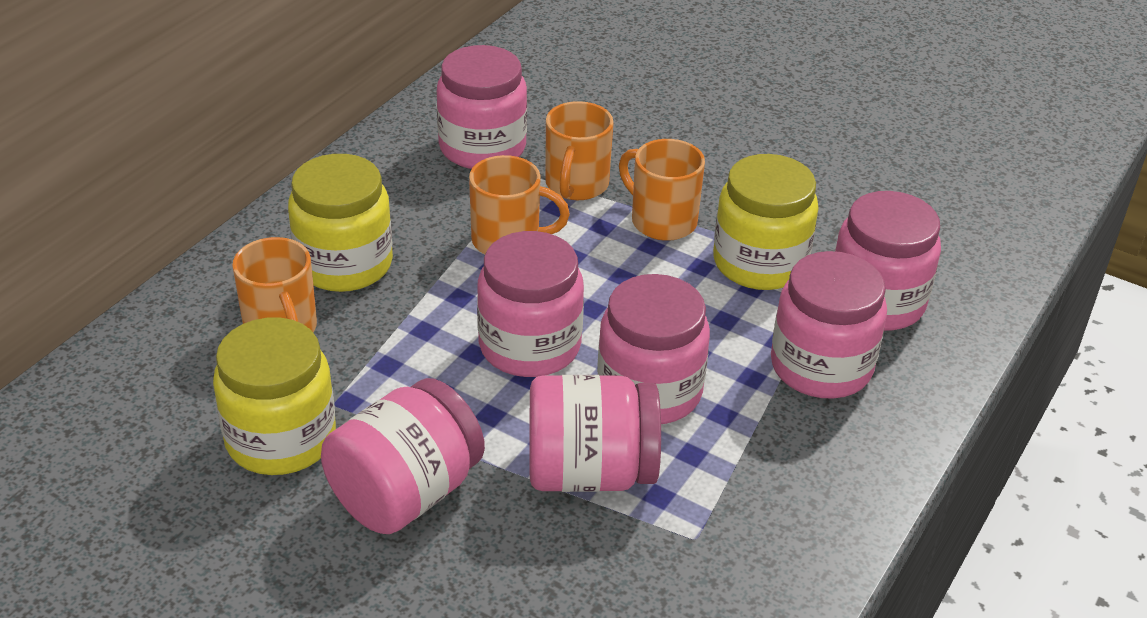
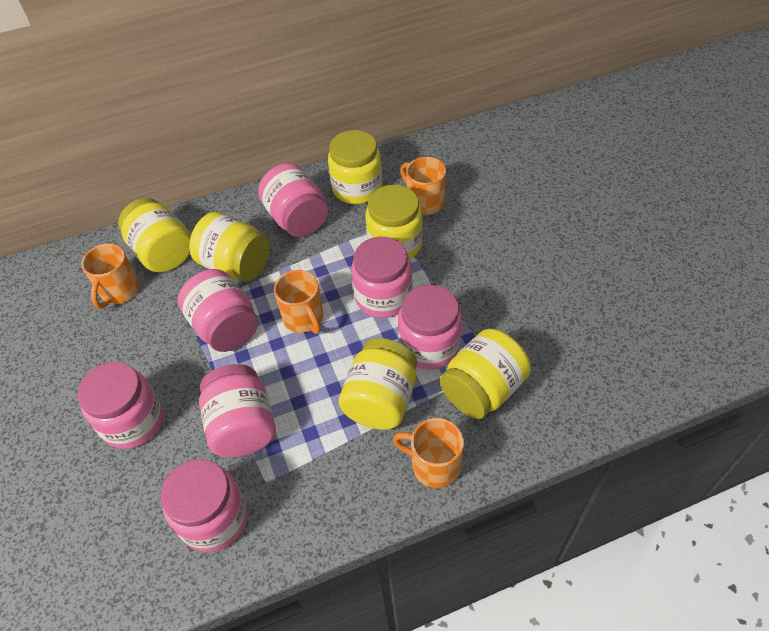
yellow jar: 3 -> 6

